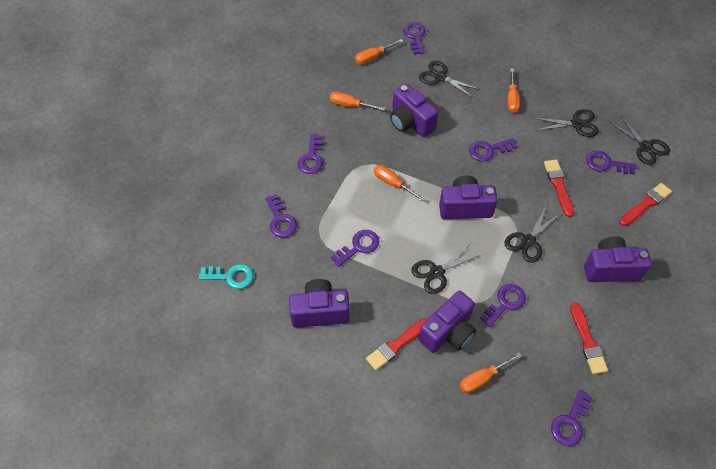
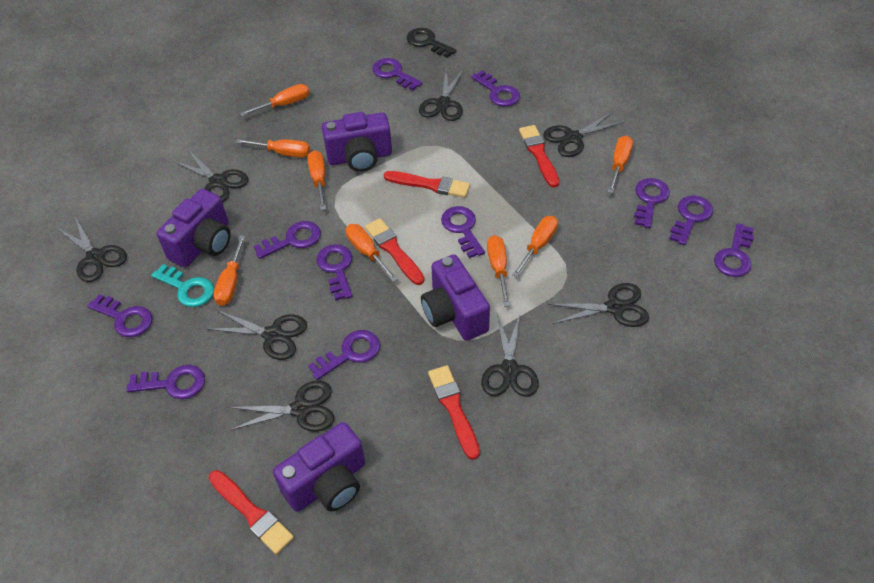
black key: 0 -> 1
black scissors: 5 -> 8
orange screwdriver: 5 -> 8
purple camera: 5 -> 4
purple key: 8 -> 11
red brush: 4 -> 5

